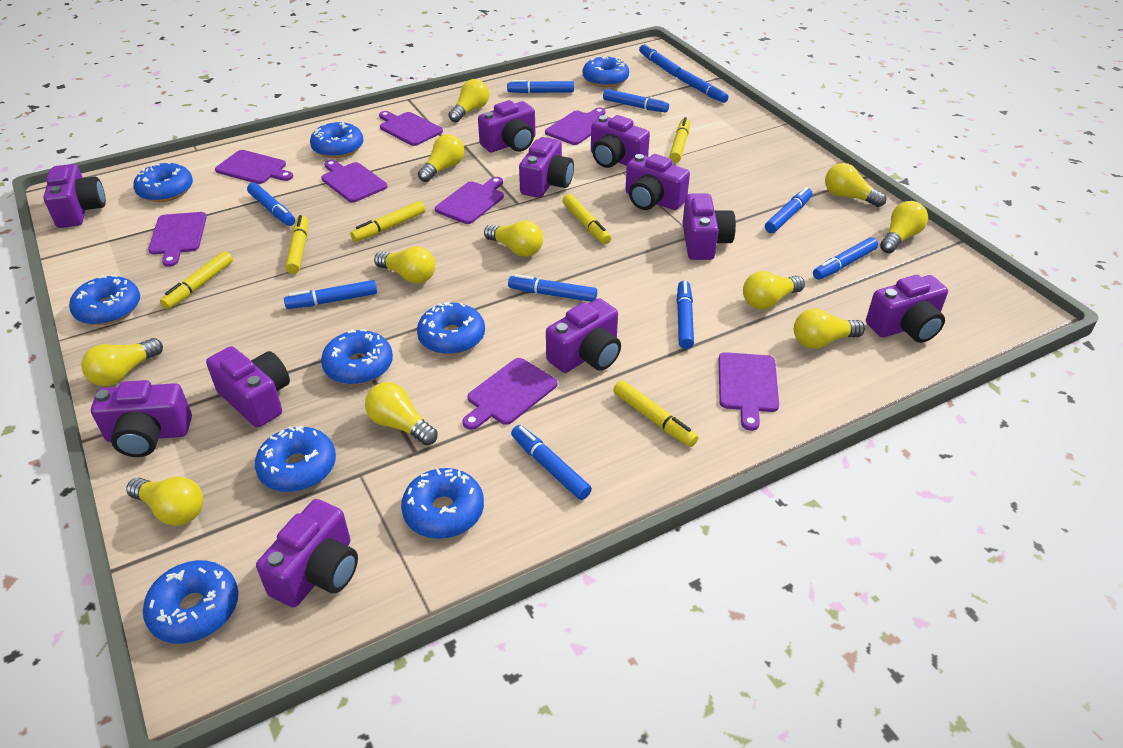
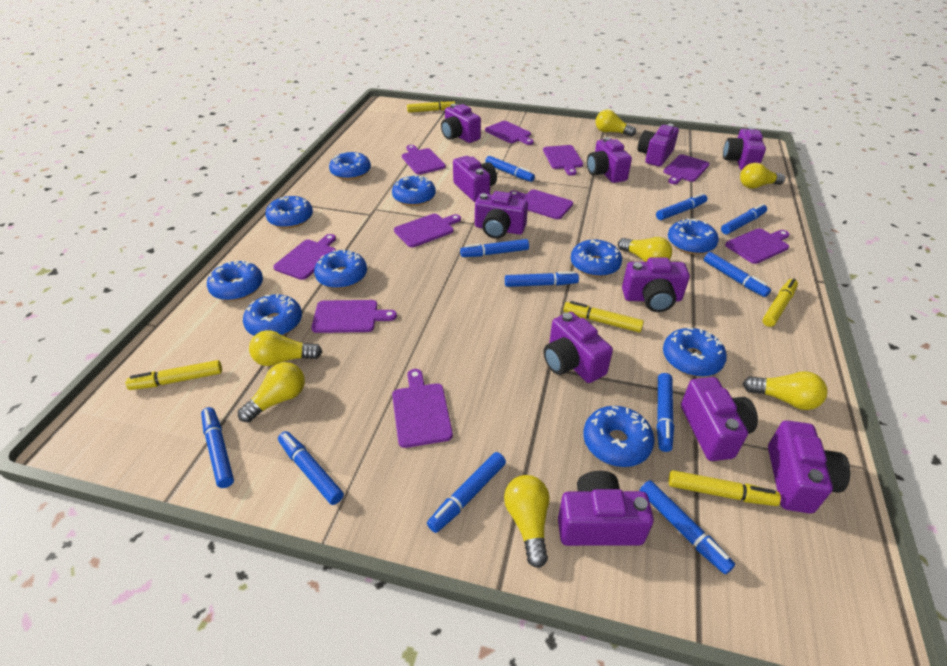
blue donut: 9 -> 10
purple cutting board: 8 -> 10
yellow light bulb: 11 -> 7
yellow marker: 6 -> 5

